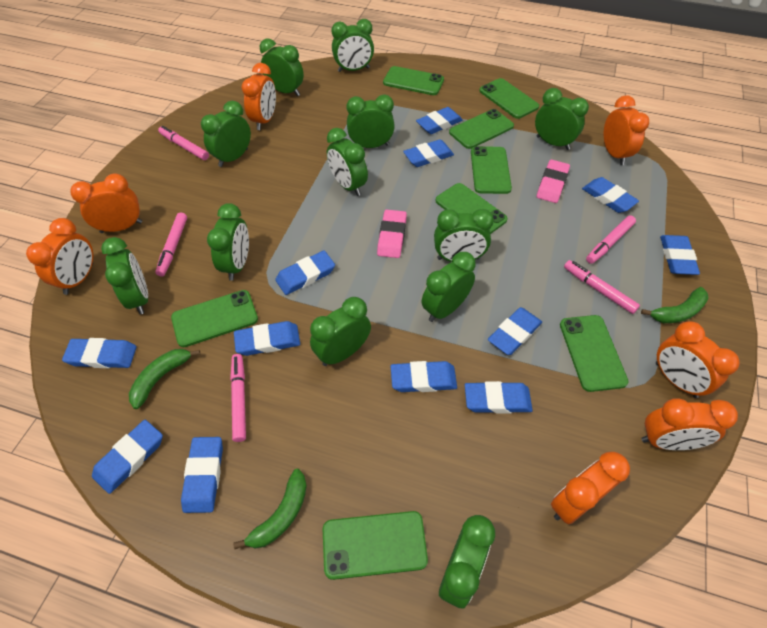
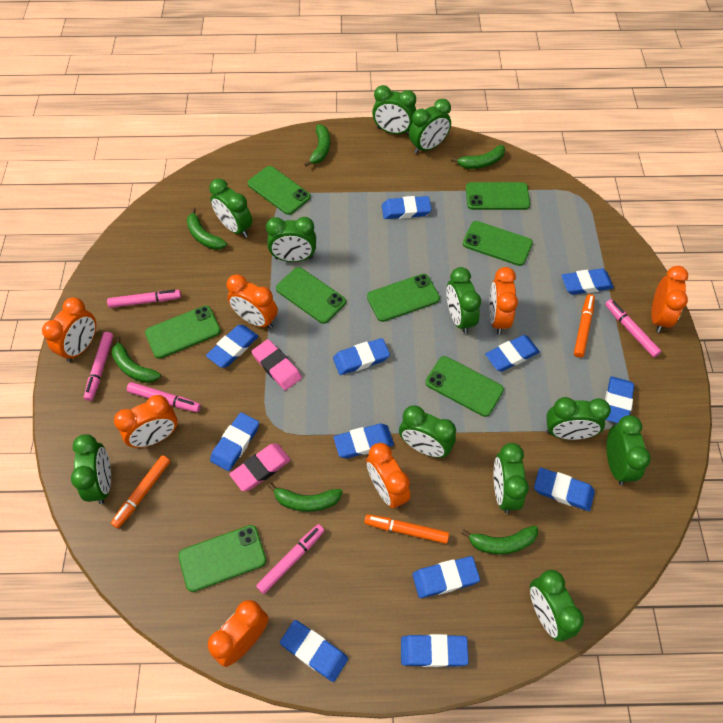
green banana: 3 -> 6
green clock: 12 -> 11
orange marker: 0 -> 3

